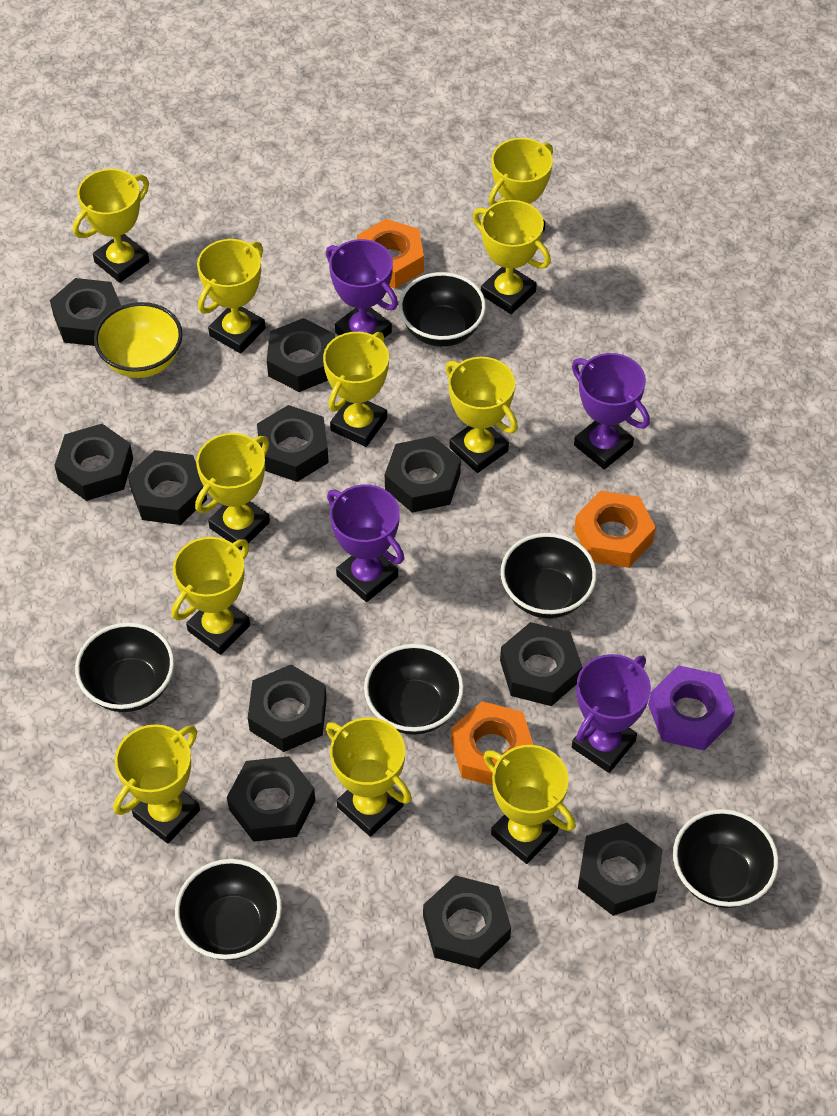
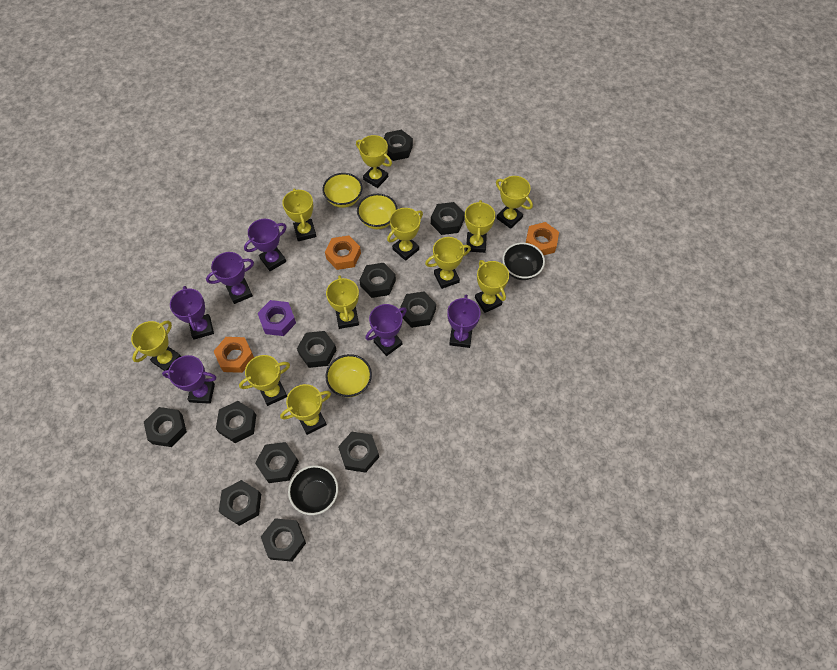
black bowl: 6 -> 2
purple trophy: 4 -> 6
yellow bowl: 1 -> 3

